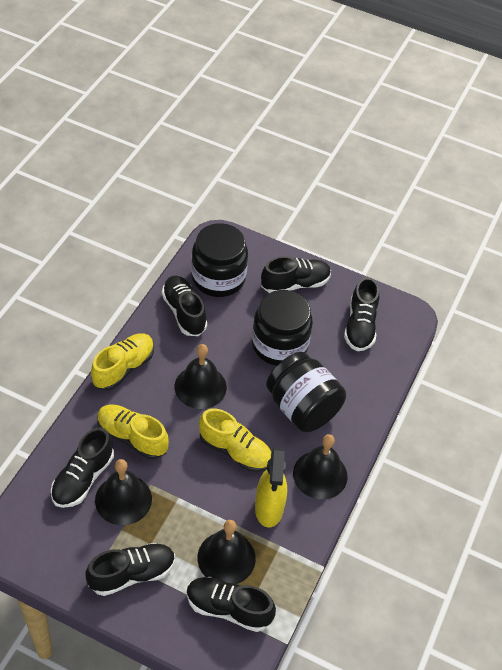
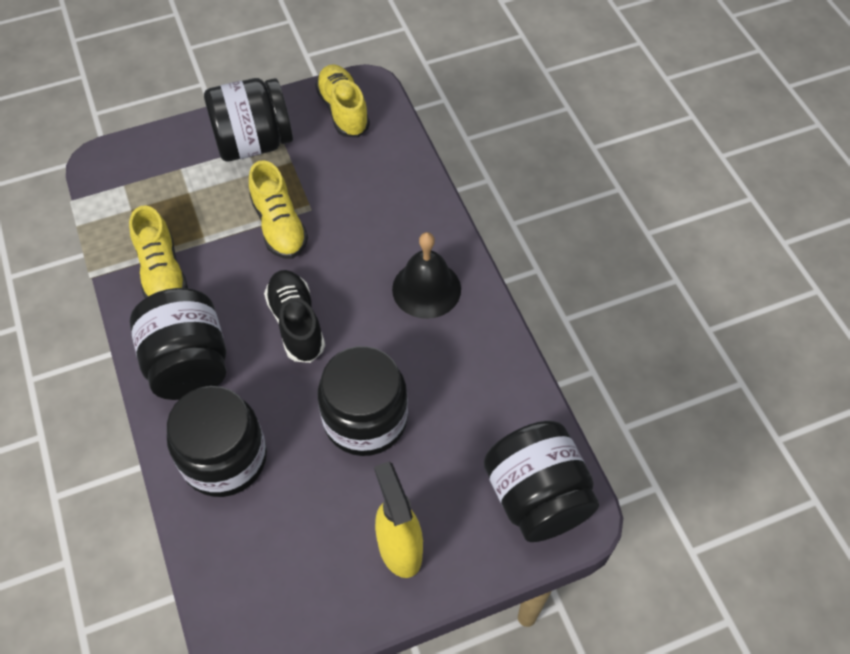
black bell: 4 -> 1
black jar: 3 -> 5
black shoe: 6 -> 1

